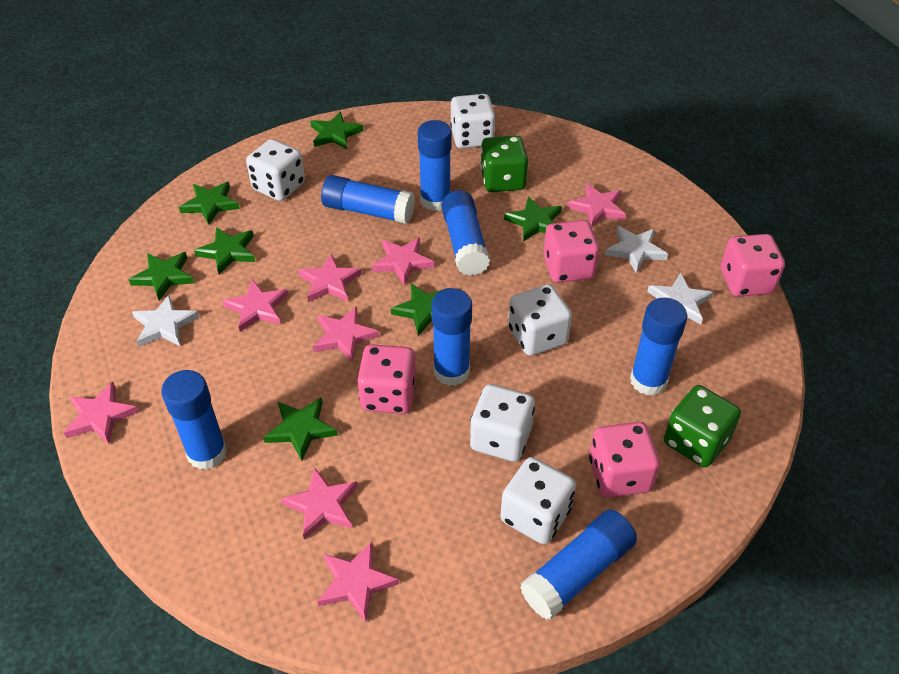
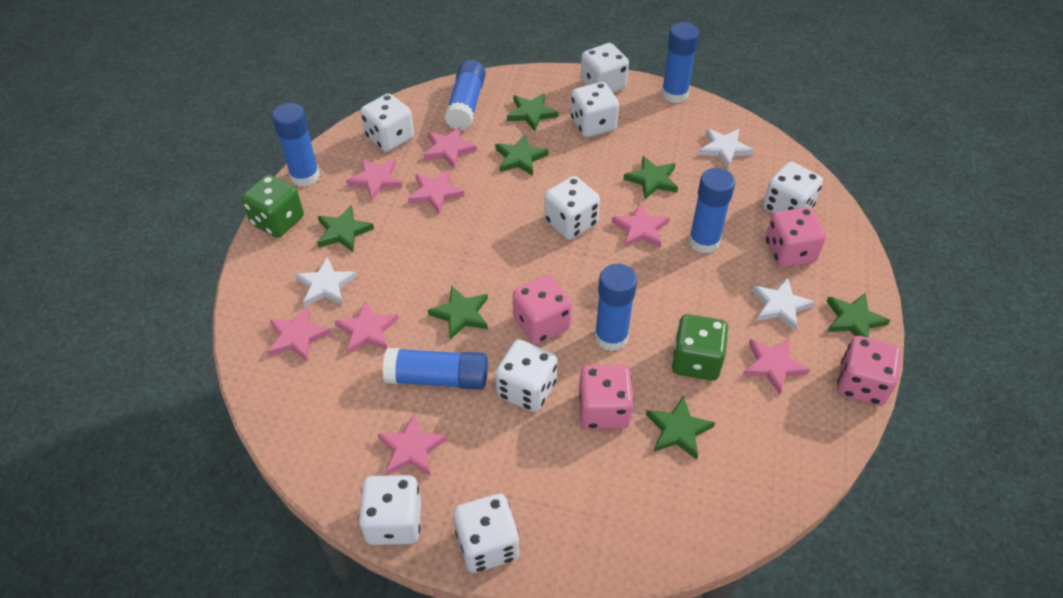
blue glue stick: 7 -> 6
white dice: 5 -> 8

